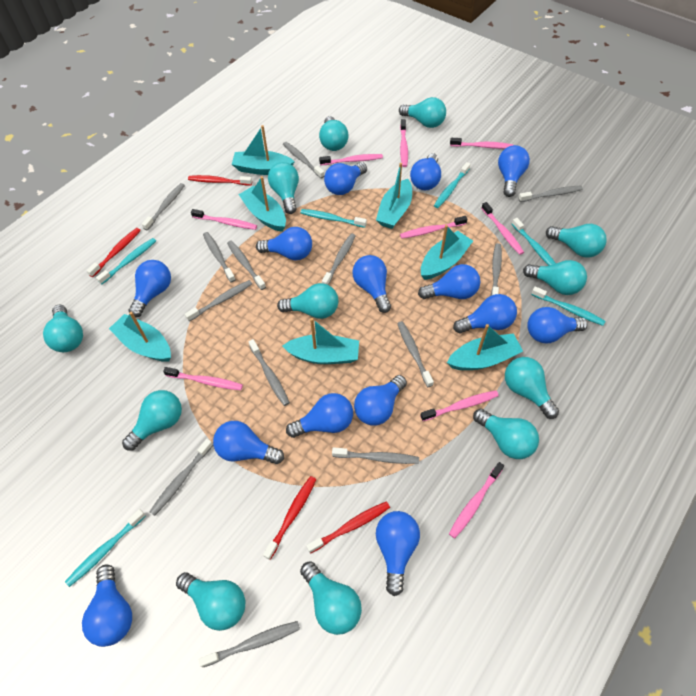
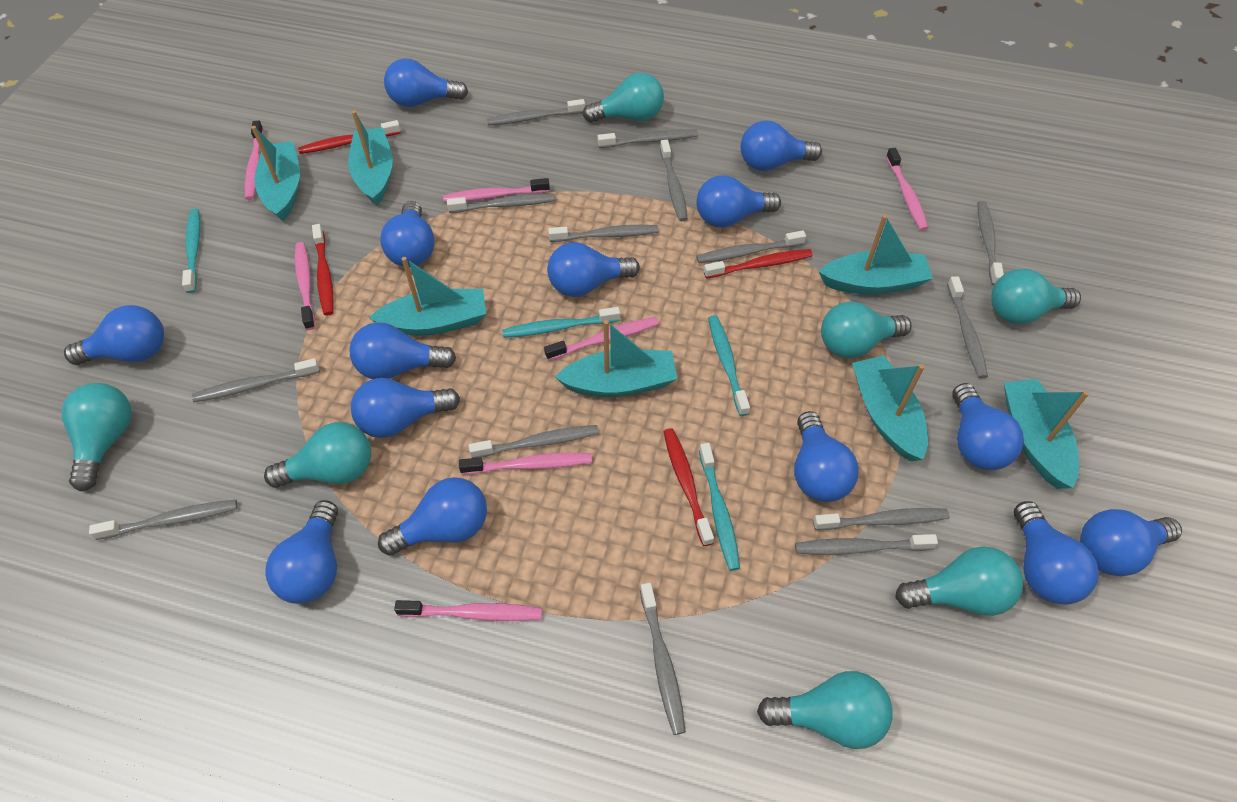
grey toothbrush: 13 -> 14
pink toothbrush: 9 -> 7
turquoise light bulb: 12 -> 7
turquoise toothbrush: 6 -> 4

